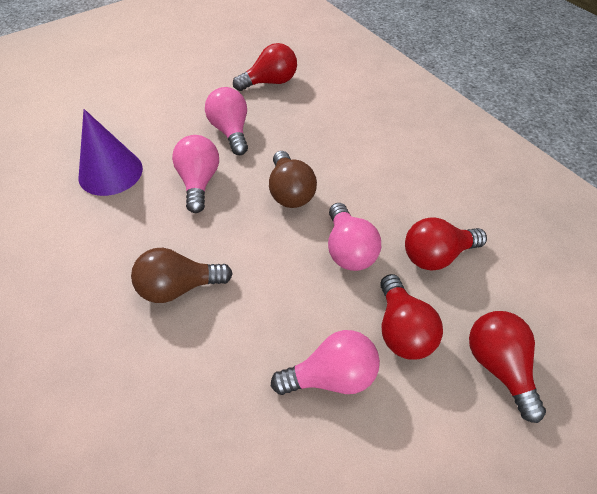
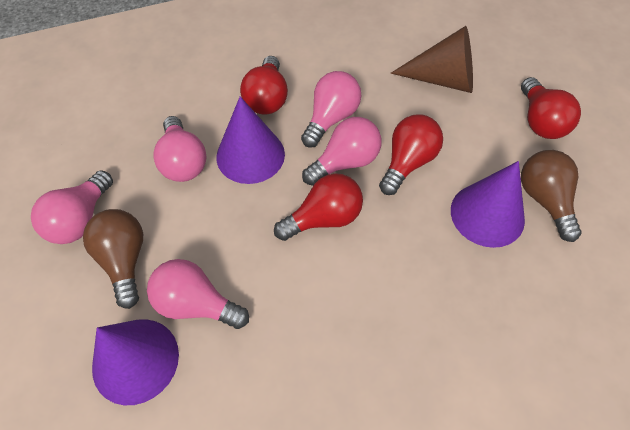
brown cone: 0 -> 1
pink light bulb: 4 -> 5
purple cone: 1 -> 3

